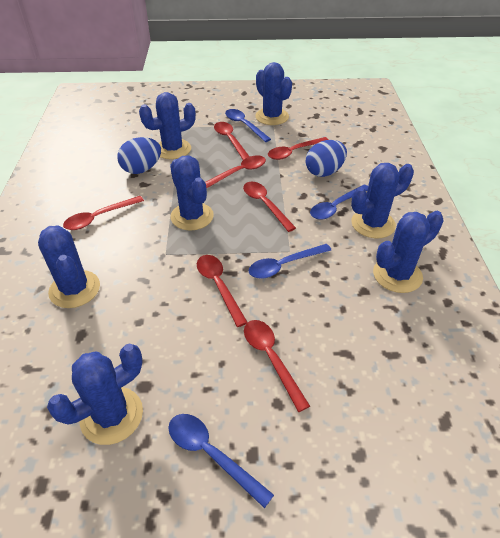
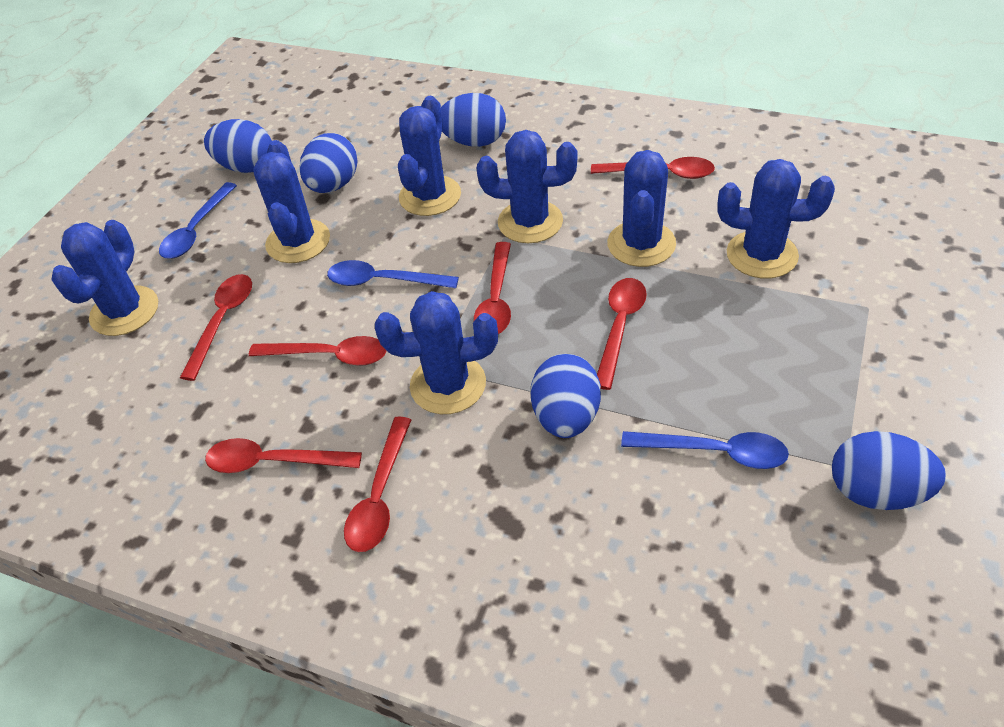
blue egg: 2 -> 5
blue spoon: 4 -> 3

